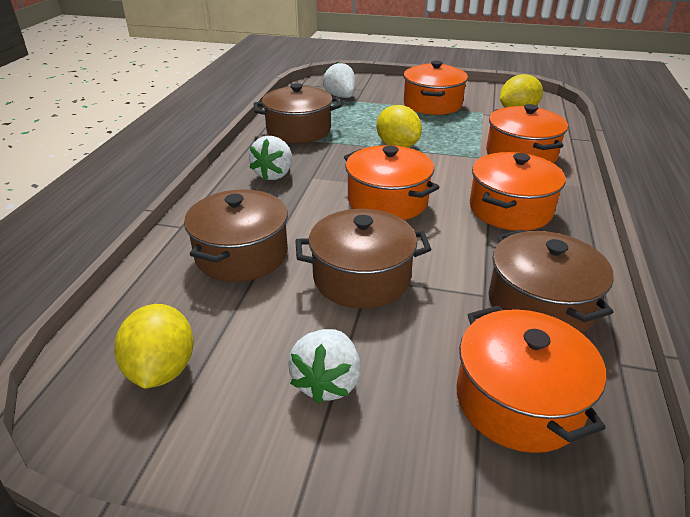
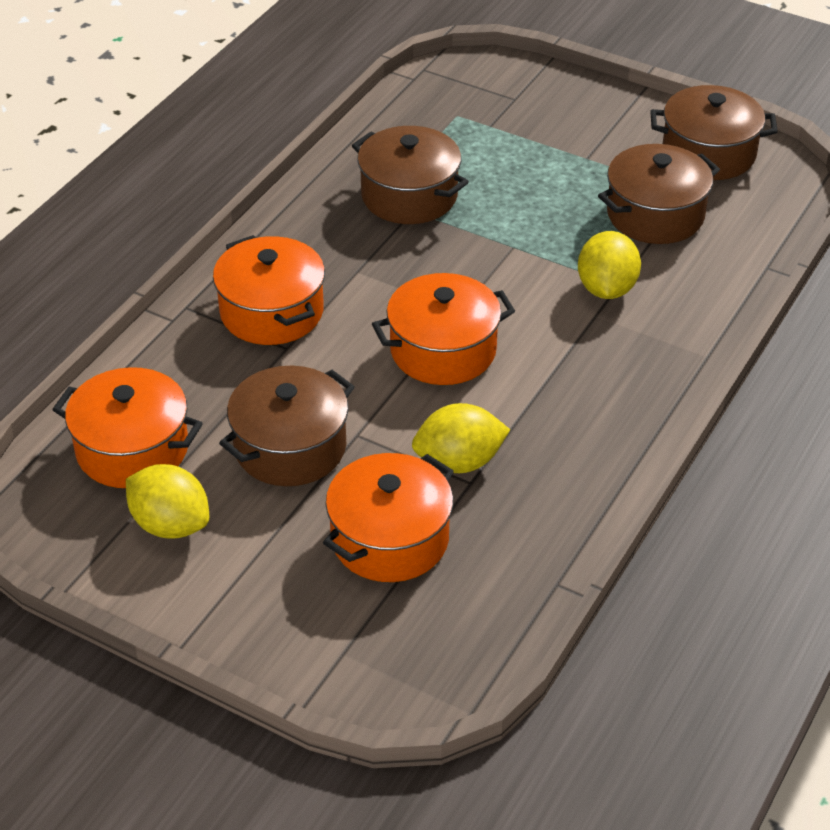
orange pot: 5 -> 4
white strawberry: 3 -> 0

